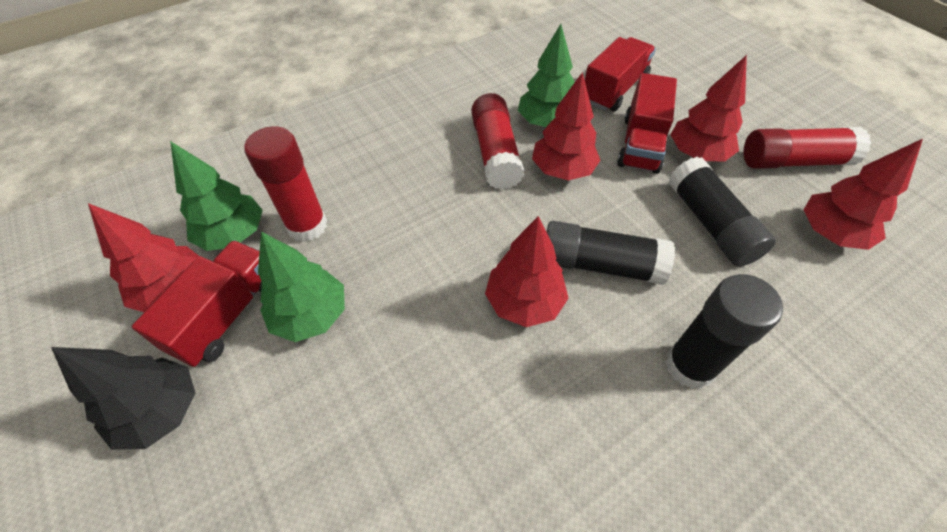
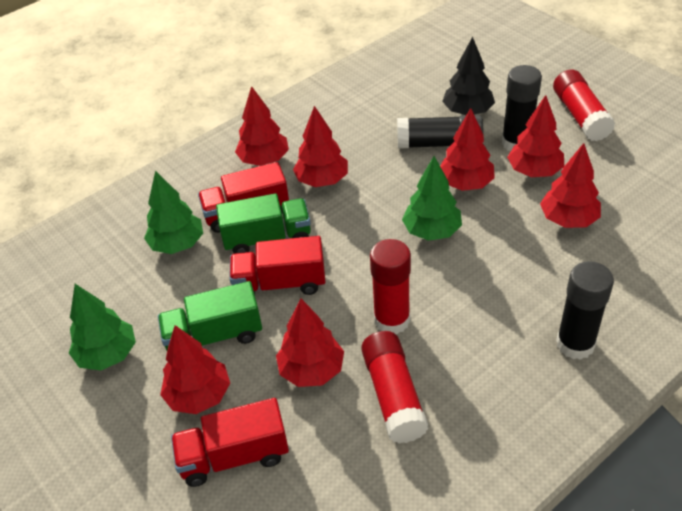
green truck: 0 -> 2
red tree: 5 -> 7

